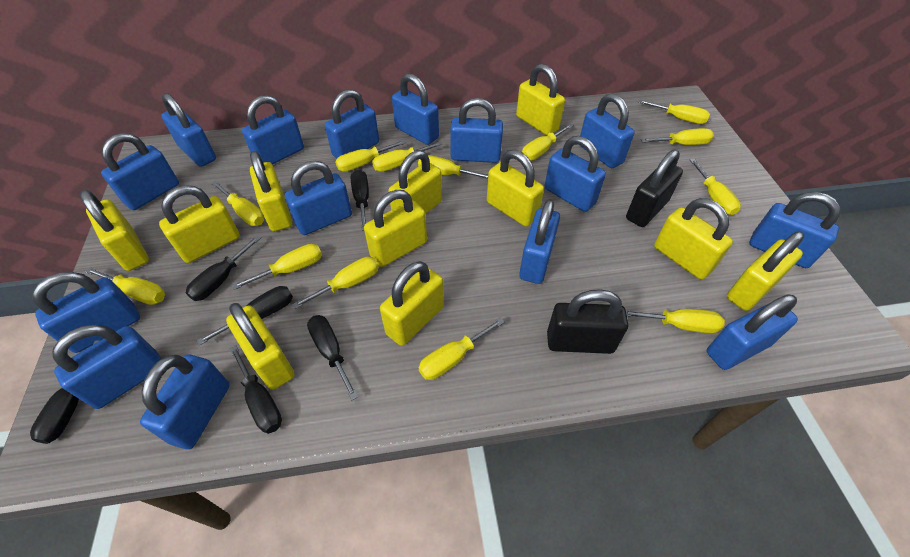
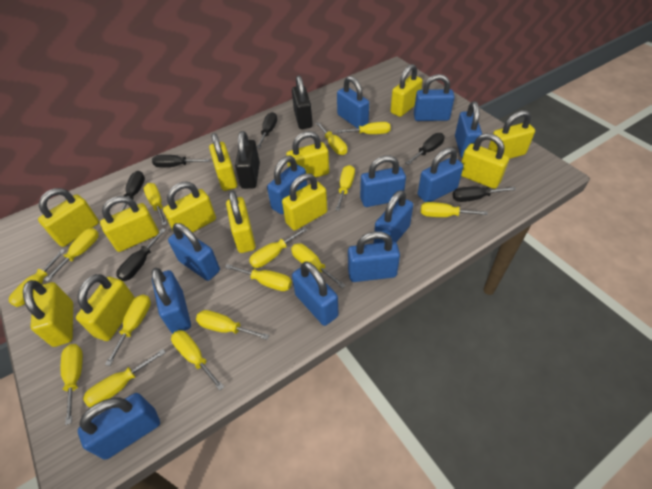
blue padlock: 15 -> 12
yellow padlock: 11 -> 12
yellow screwdriver: 13 -> 15

